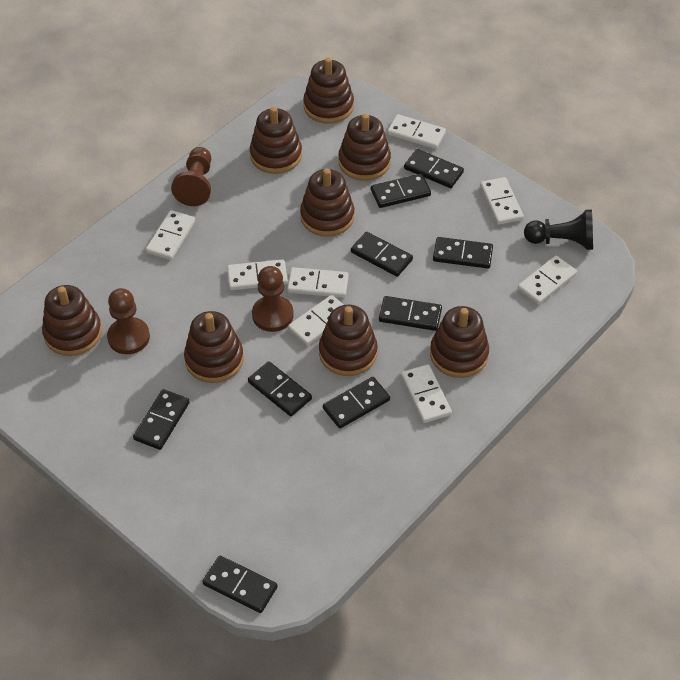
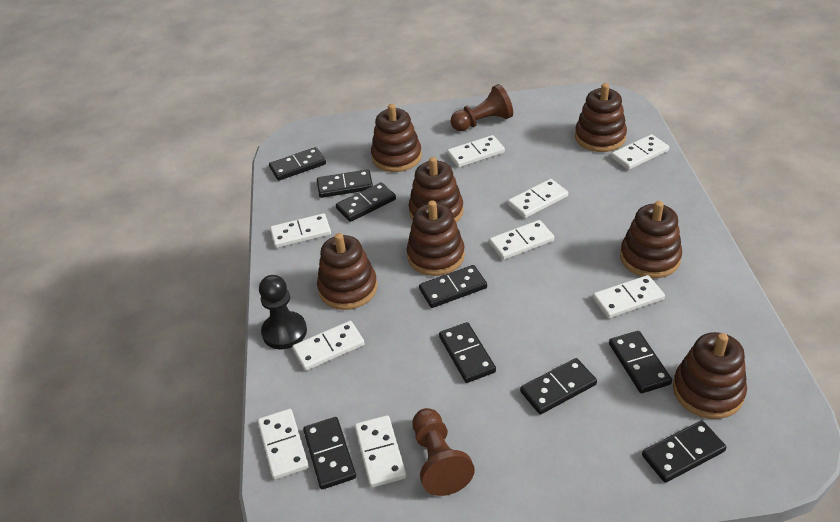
brown pawn: 3 -> 2
brown stacking toy: 8 -> 7
white domino: 8 -> 9

